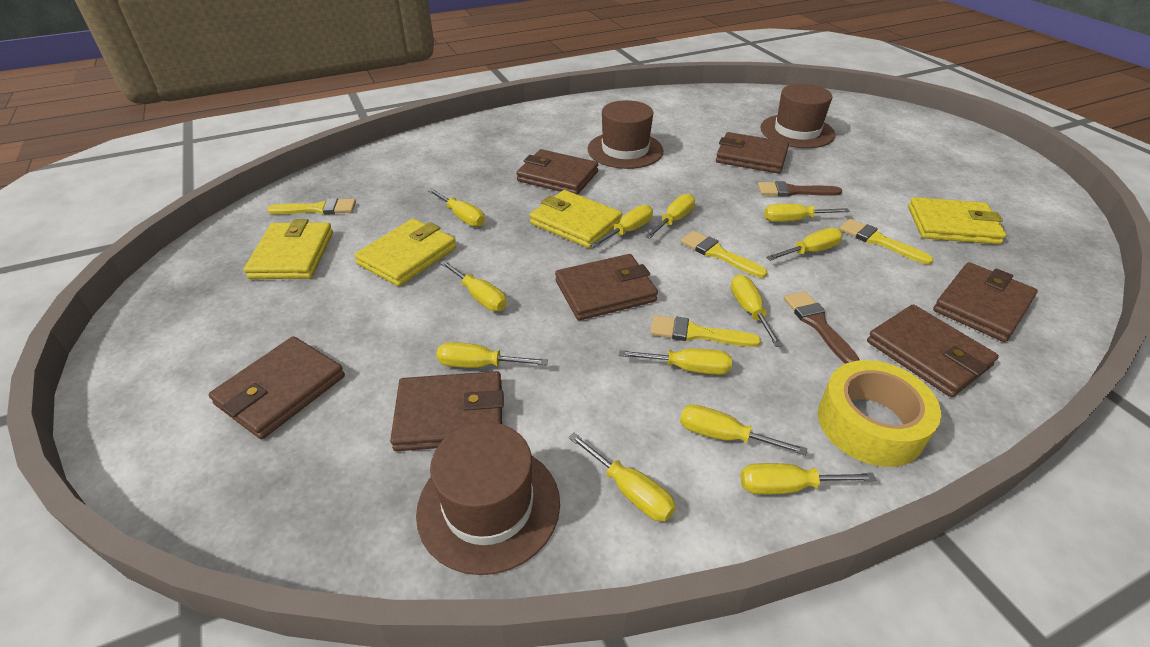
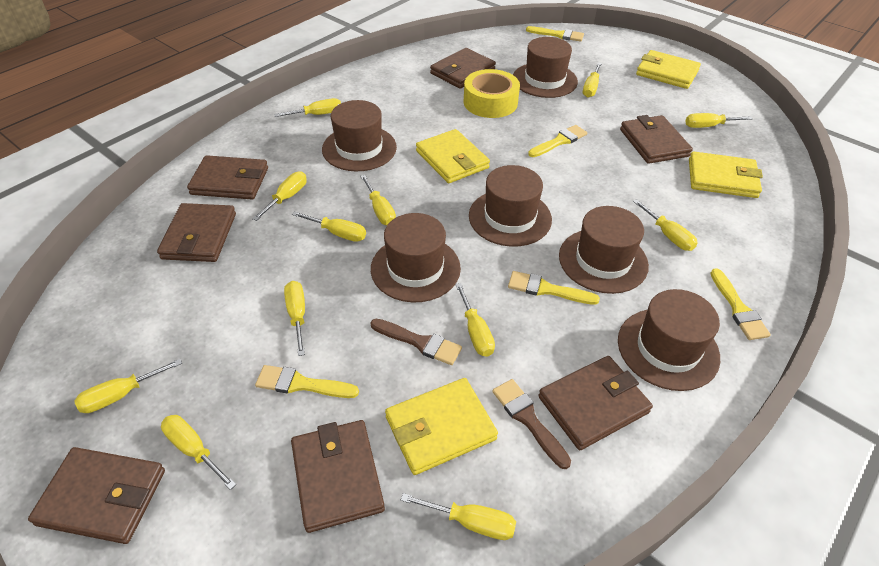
brown hat: 3 -> 6
yellow brush: 4 -> 5

